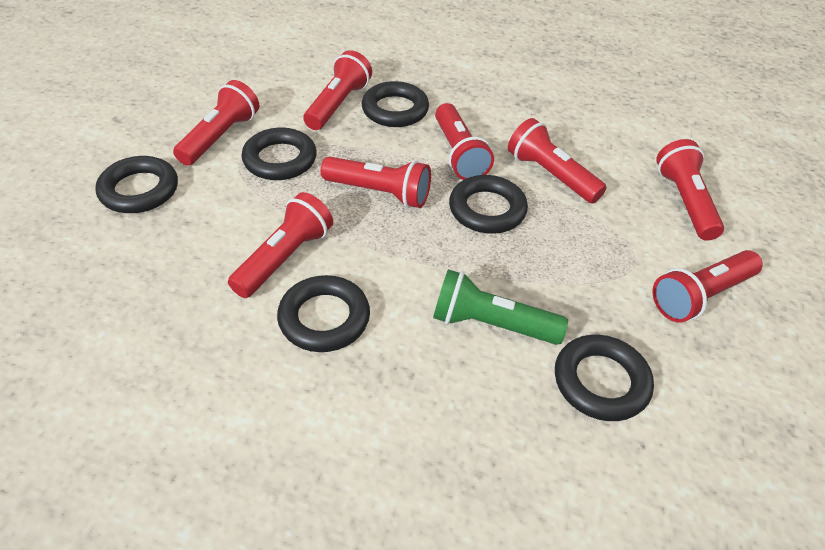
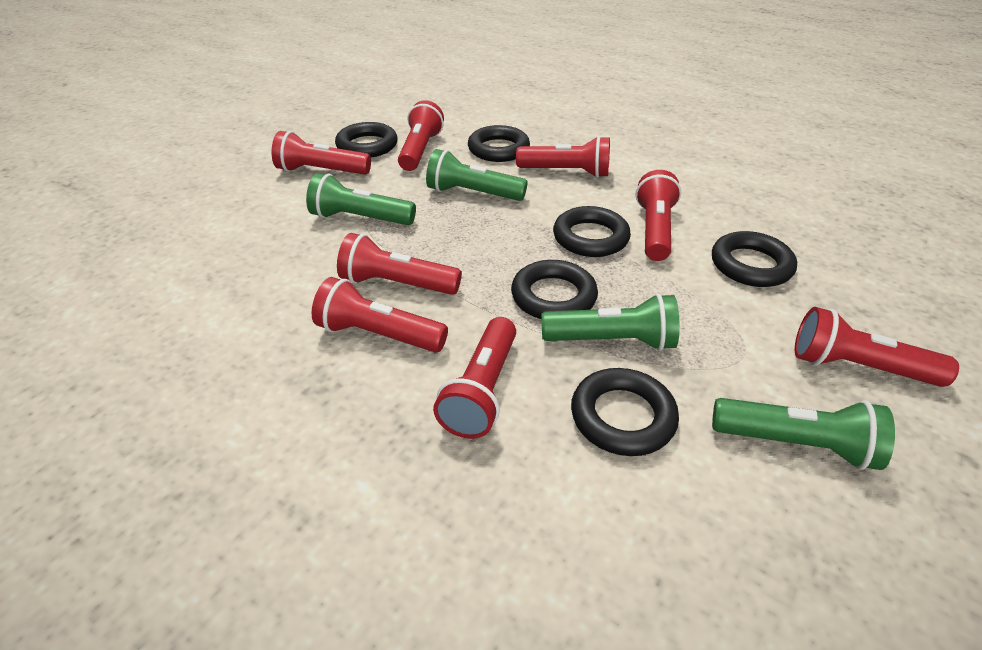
green flashlight: 1 -> 4

